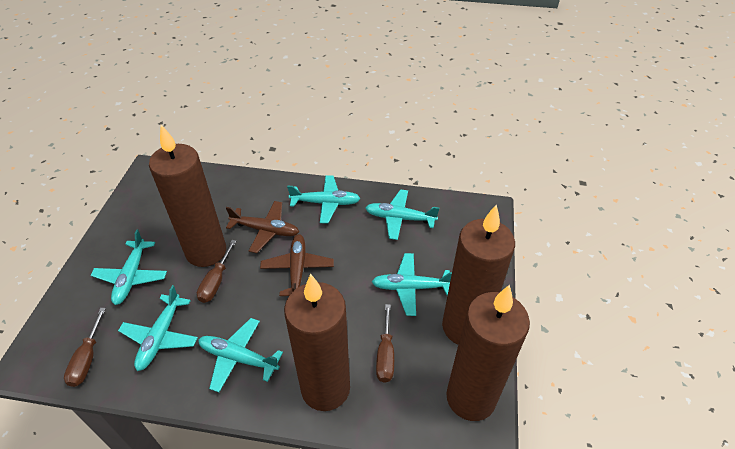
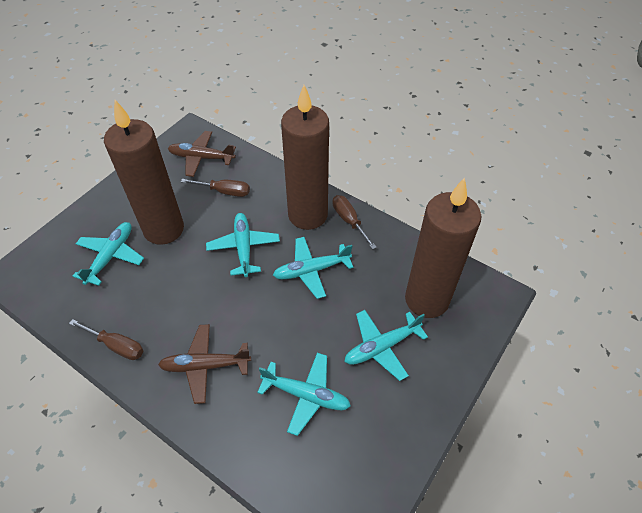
brown candle: 4 -> 3
turquoise plane: 6 -> 5

